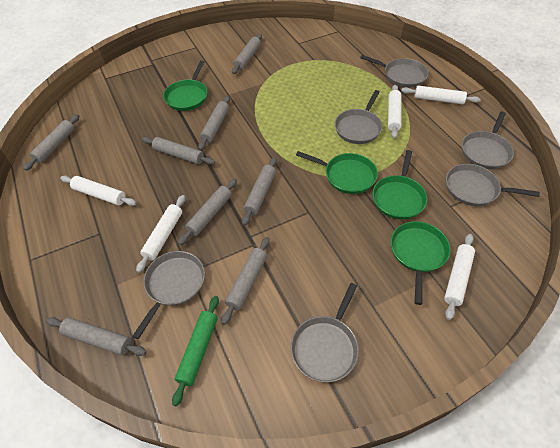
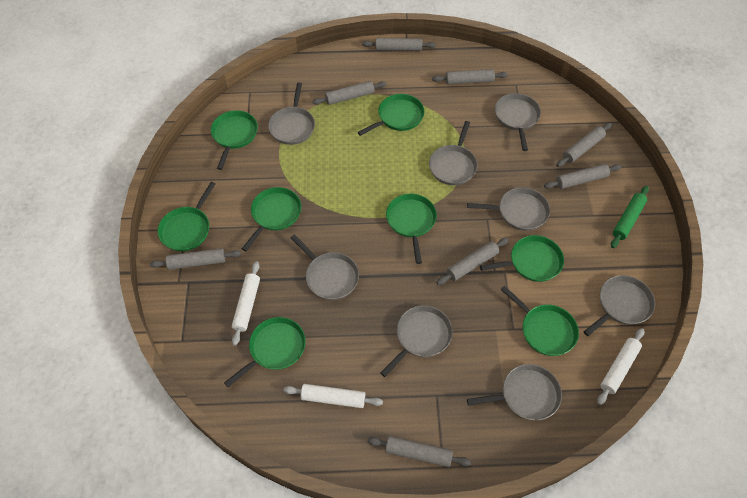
green pan: 4 -> 8
grey pan: 6 -> 8
white rolling pin: 5 -> 3

